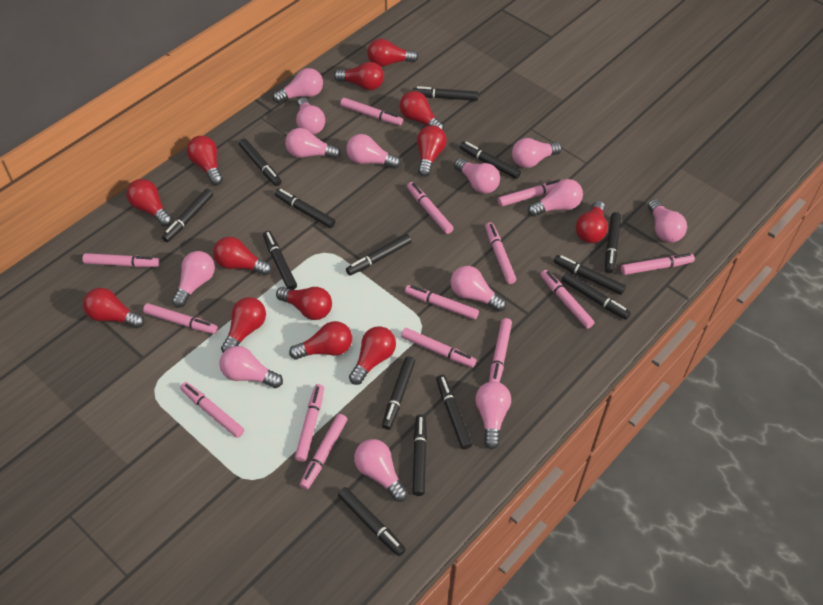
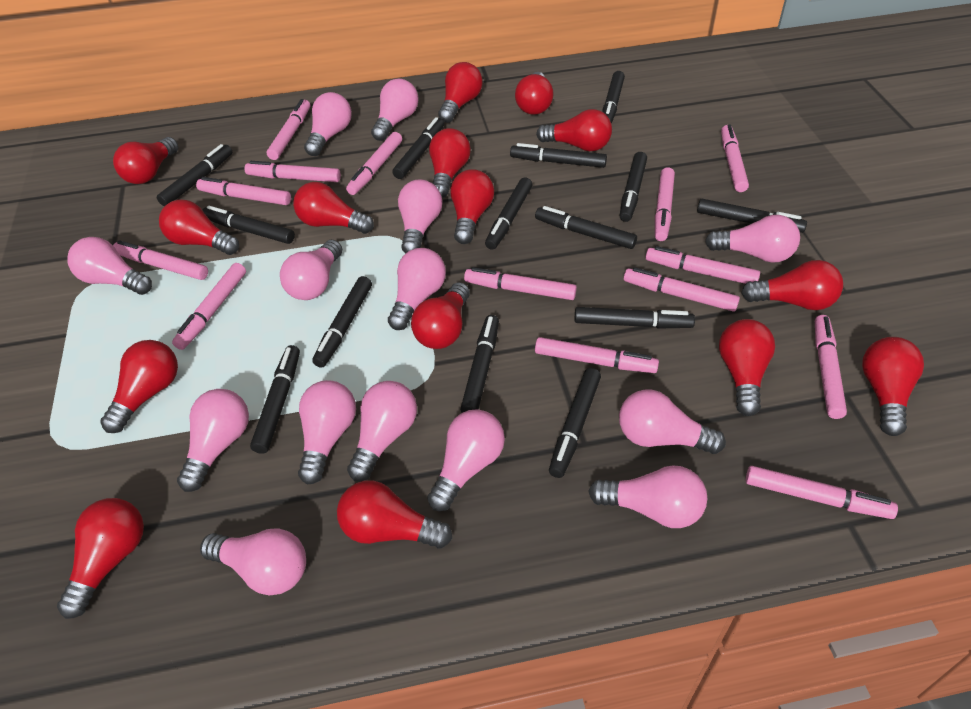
pink light bulb: 13 -> 14
red light bulb: 13 -> 15

